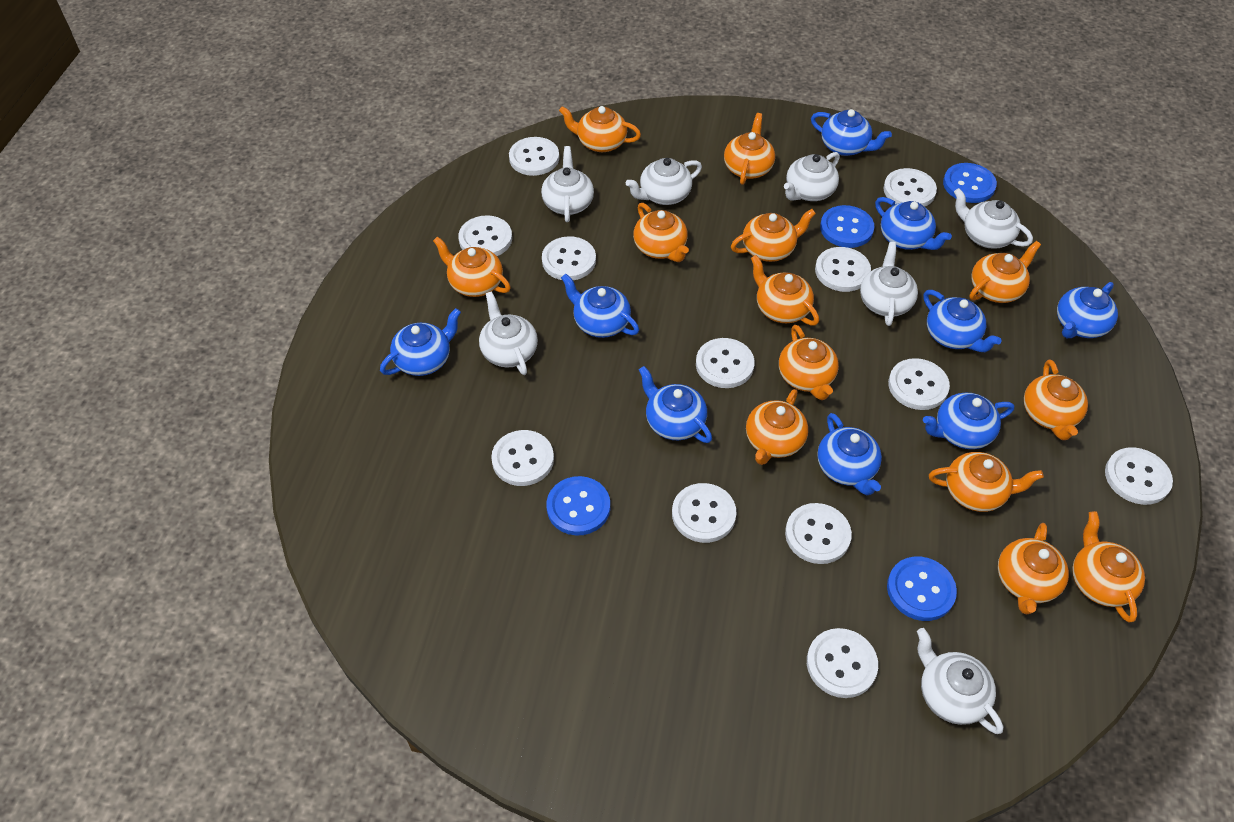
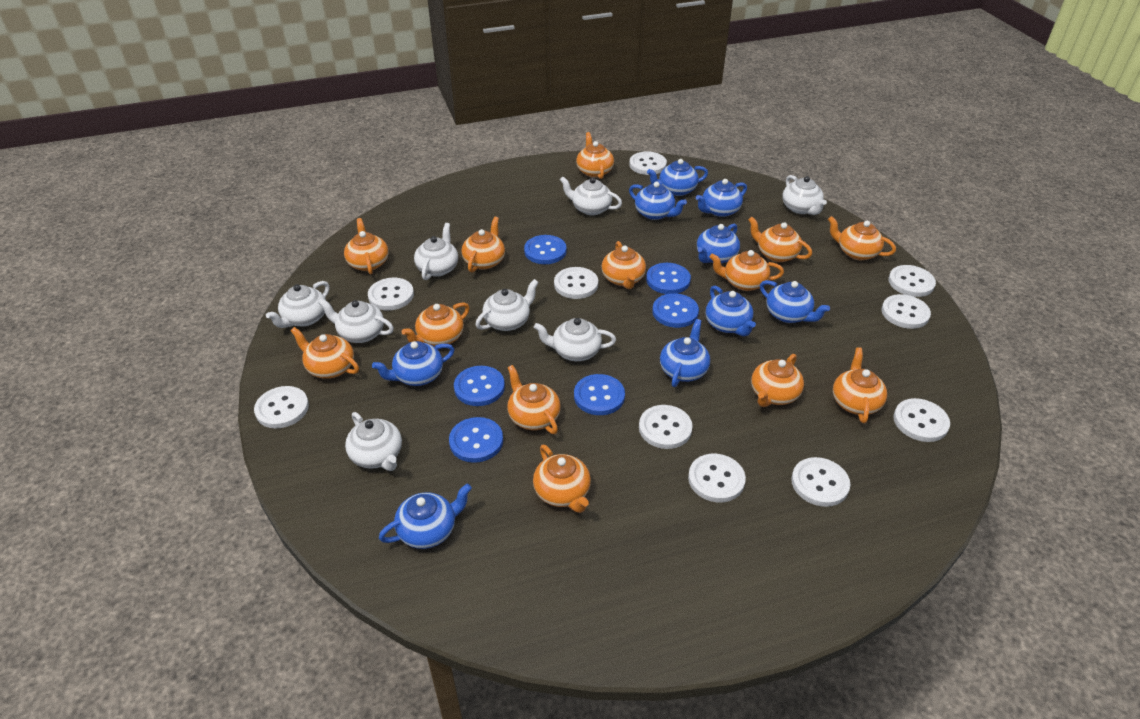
blue button: 4 -> 6
white button: 12 -> 10
white teapot: 7 -> 8

